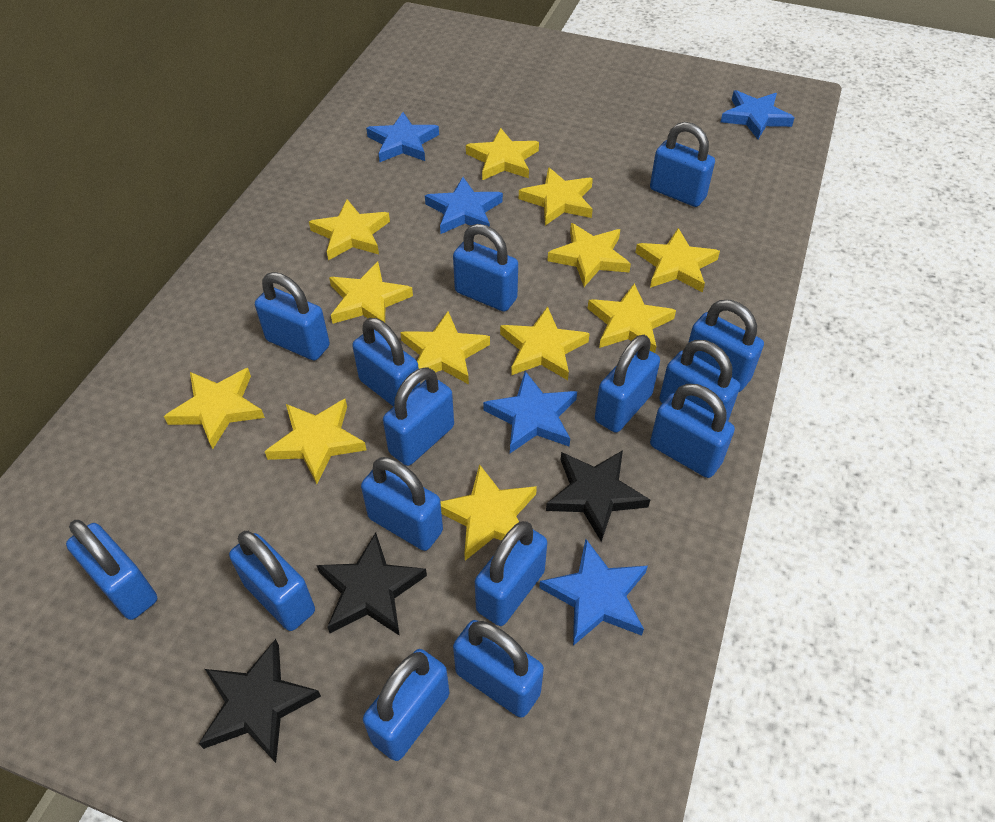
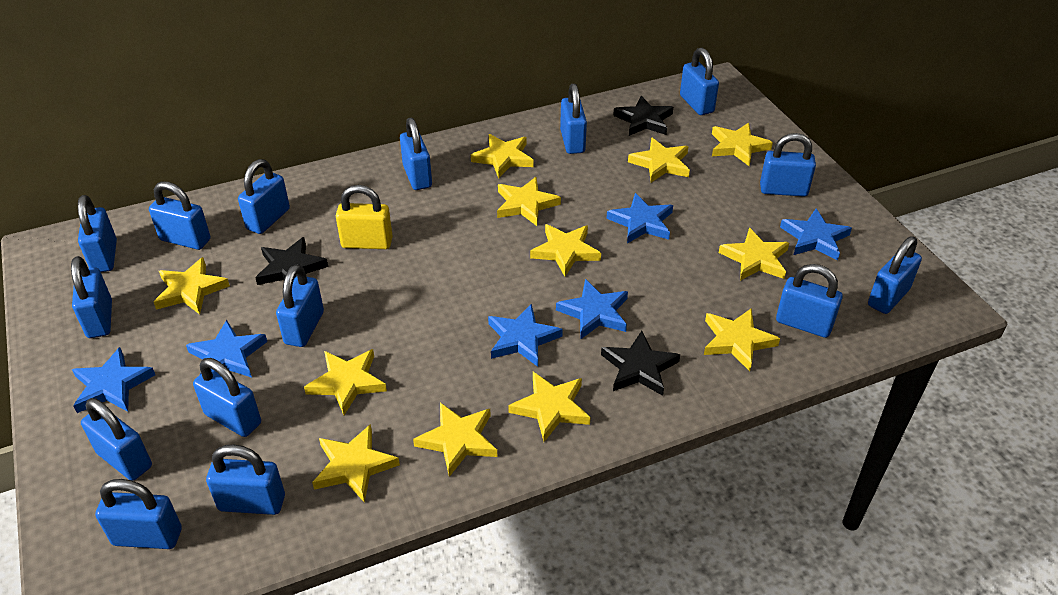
blue star: 5 -> 6
yellow padlock: 0 -> 1

